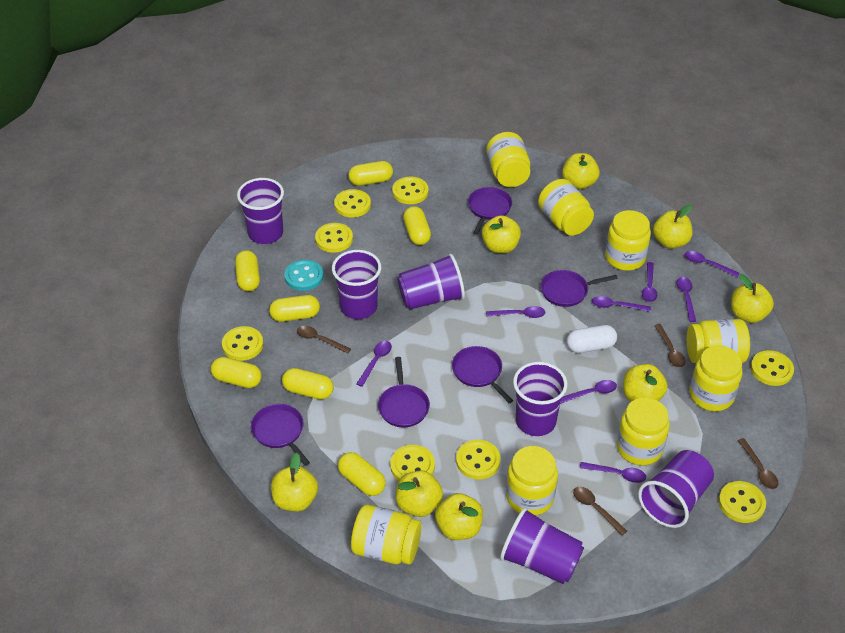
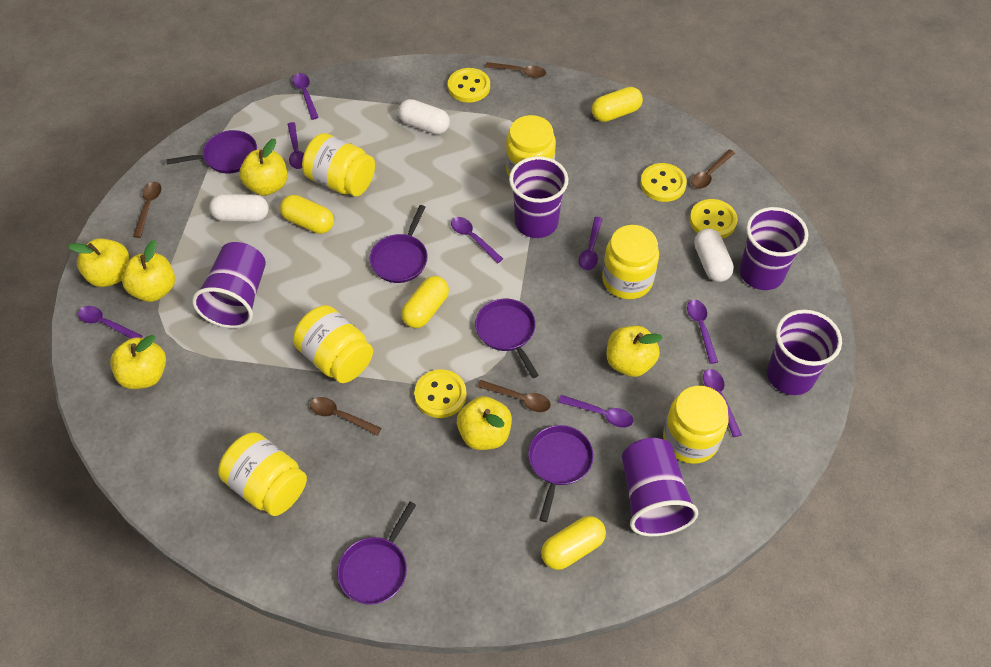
brown spoon: 4 -> 5
purple cup: 6 -> 5
turquoise button: 1 -> 0
white capsule: 1 -> 3
yellow apple: 8 -> 6
yellow button: 8 -> 4
yellow capsule: 7 -> 4
yellow jar: 8 -> 6

